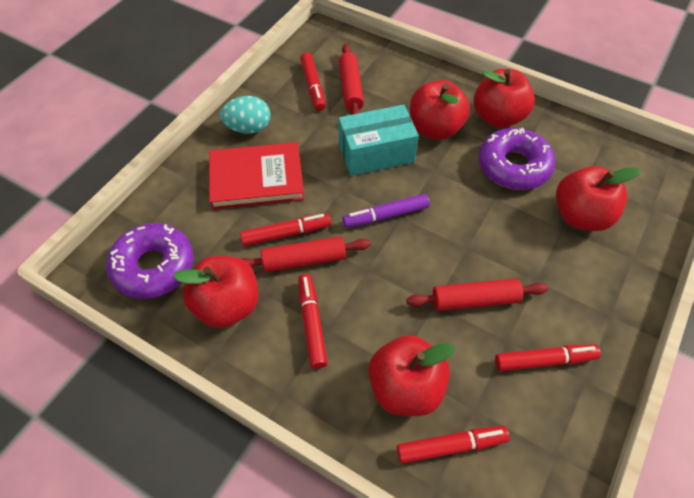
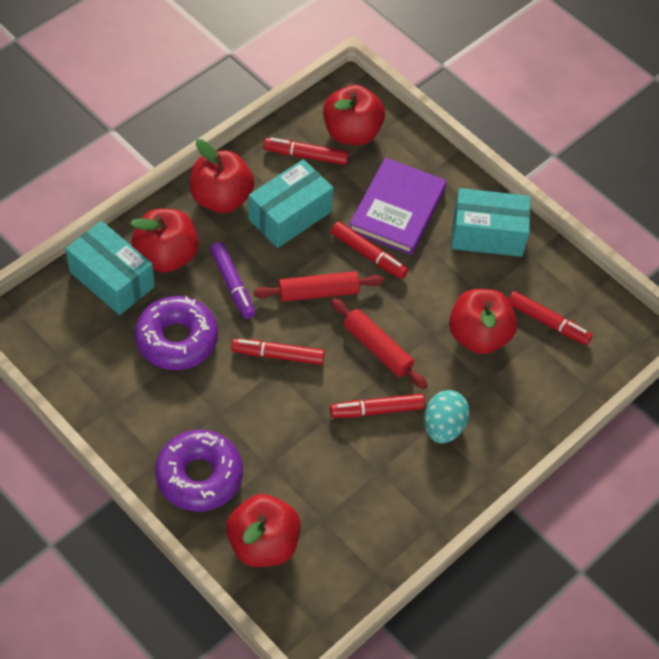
purple book: 0 -> 1
red book: 1 -> 0
red rolling pin: 3 -> 2
turquoise box: 1 -> 3

